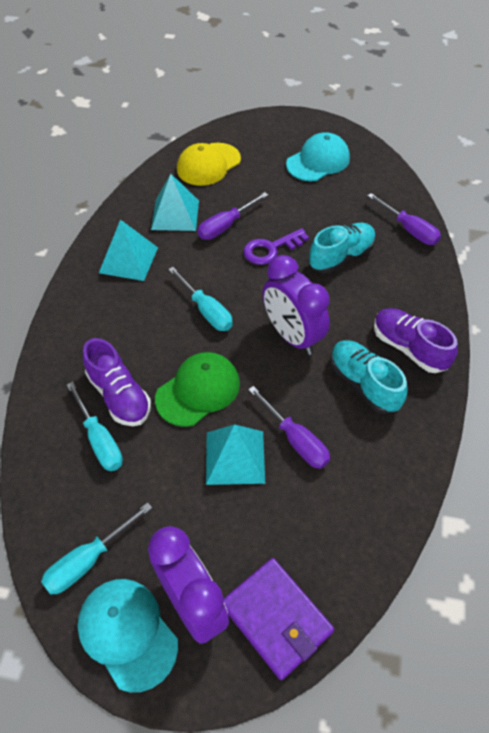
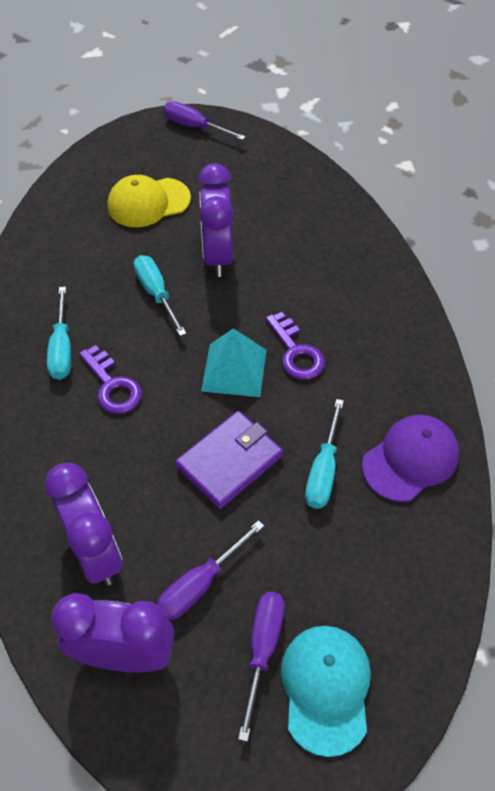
green cap: 1 -> 0
purple cap: 0 -> 1
purple clock: 2 -> 3
purple key: 1 -> 2
purple shoe: 2 -> 0
turquoise cap: 2 -> 1
turquoise pyramid: 3 -> 1
turquoise shoe: 2 -> 0

